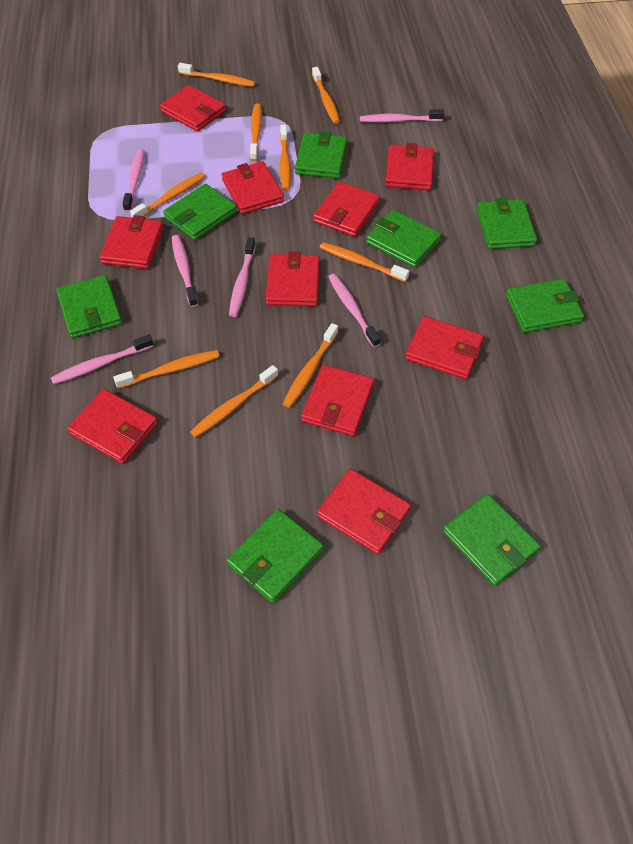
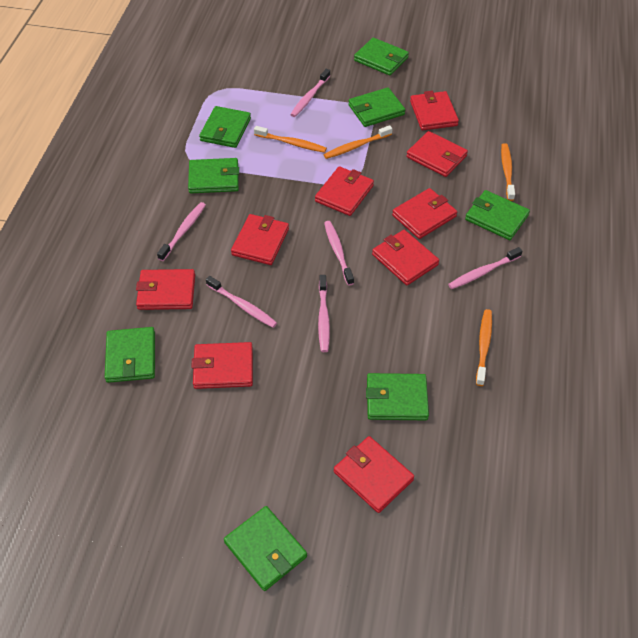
orange toothbrush: 9 -> 4
red wallet: 10 -> 9

